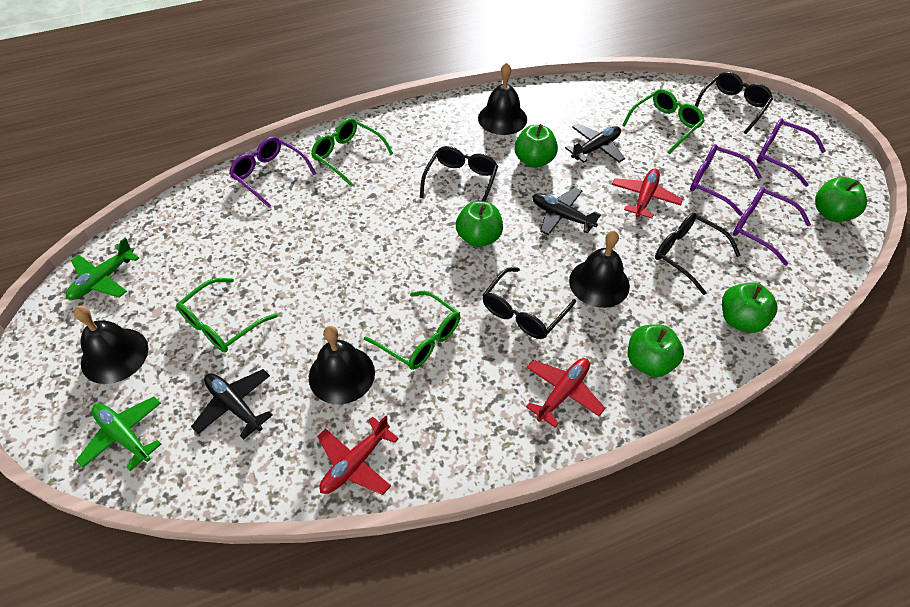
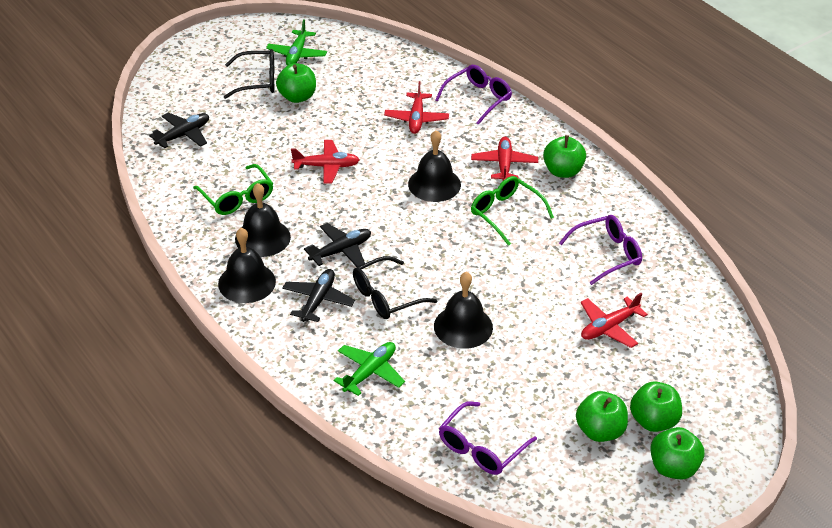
black glasses: 4 -> 2
green glasses: 4 -> 2
purple glasses: 4 -> 3
red plane: 3 -> 4

